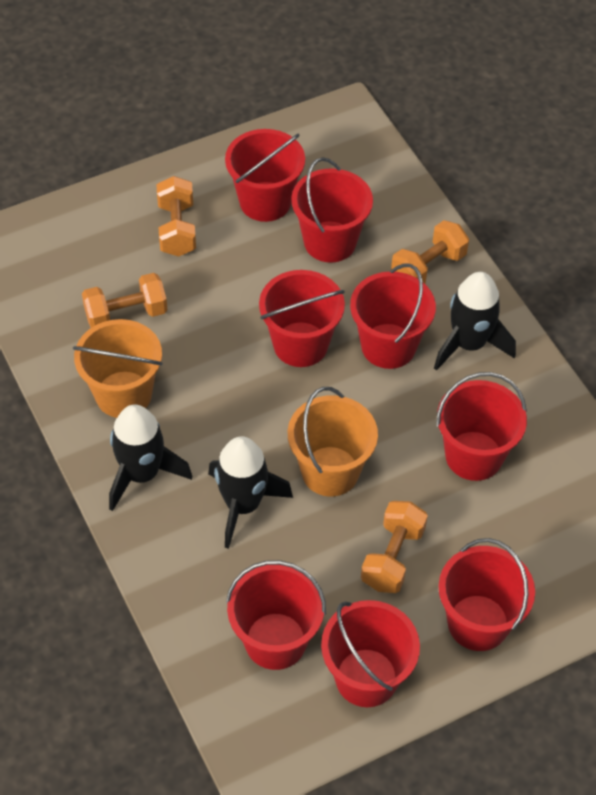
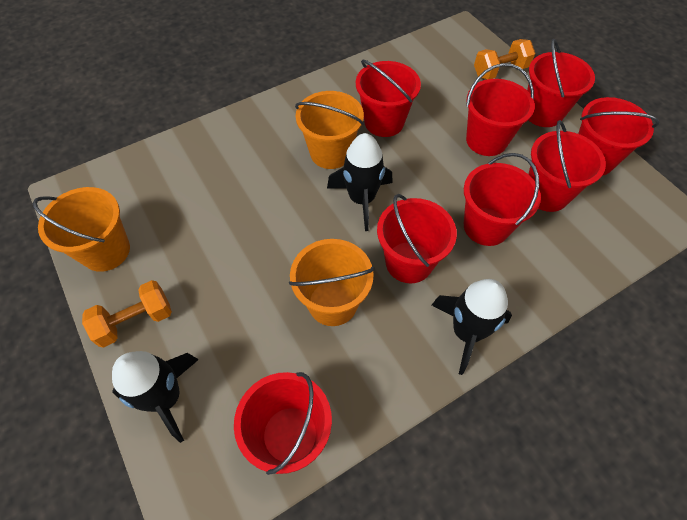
orange bucket: 2 -> 3
orange dumbbell: 4 -> 2

